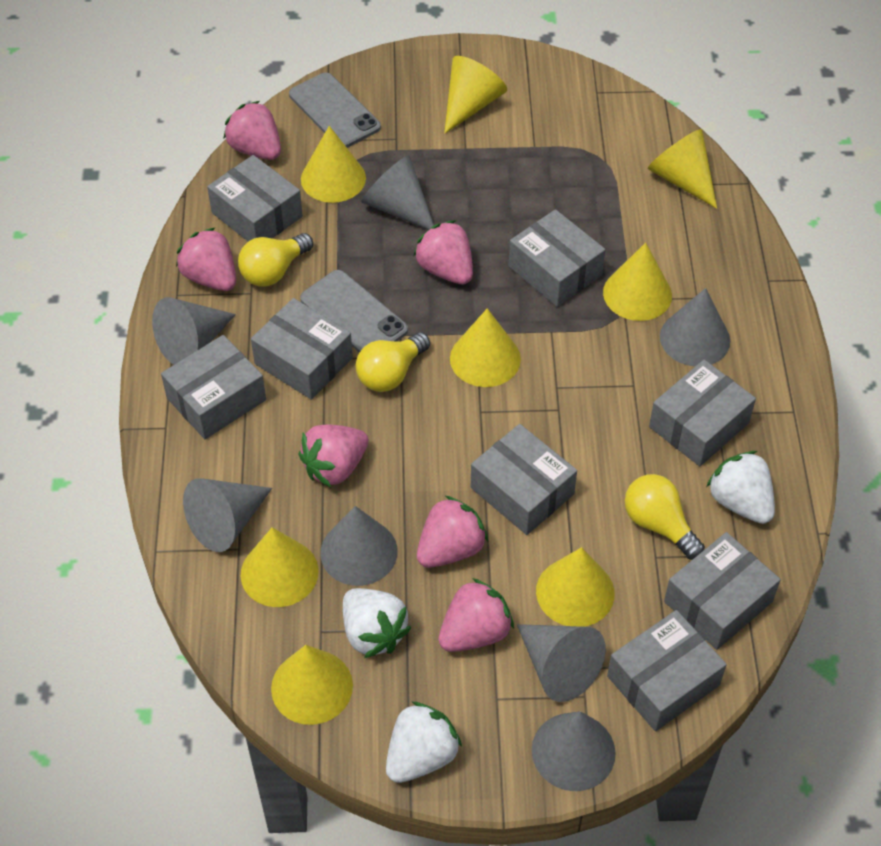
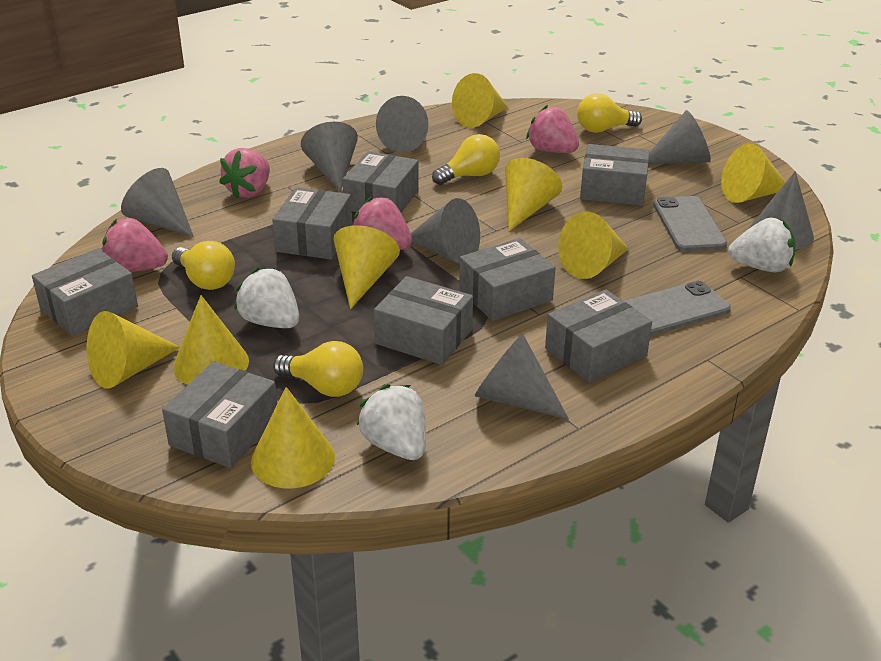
pink strawberry: 6 -> 4
yellow light bulb: 3 -> 4

